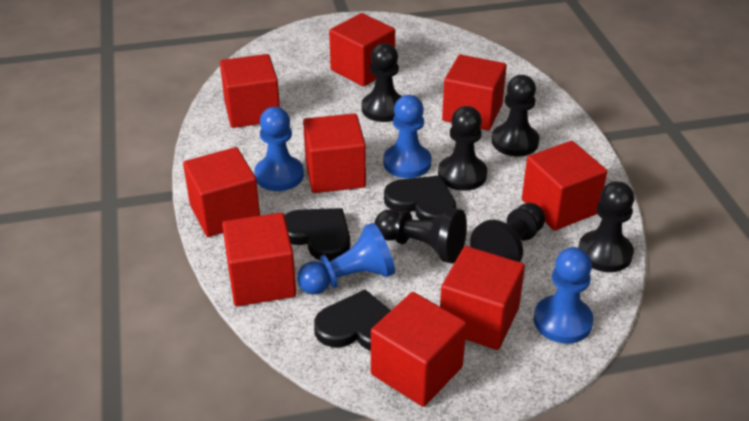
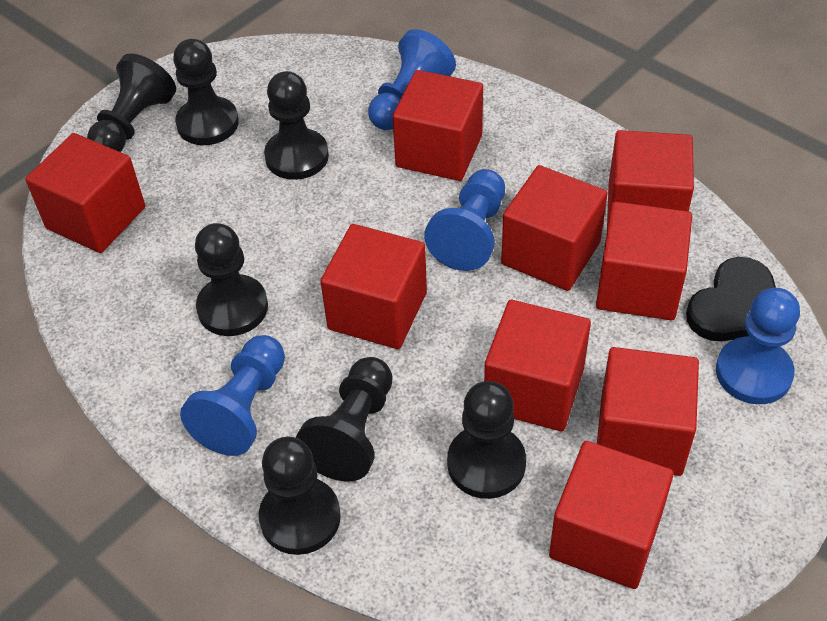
black heart: 3 -> 1
black pawn: 6 -> 7

